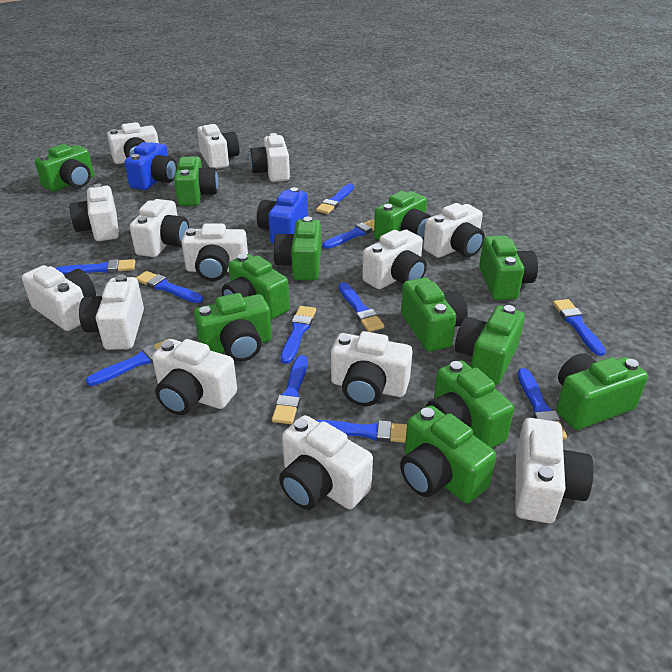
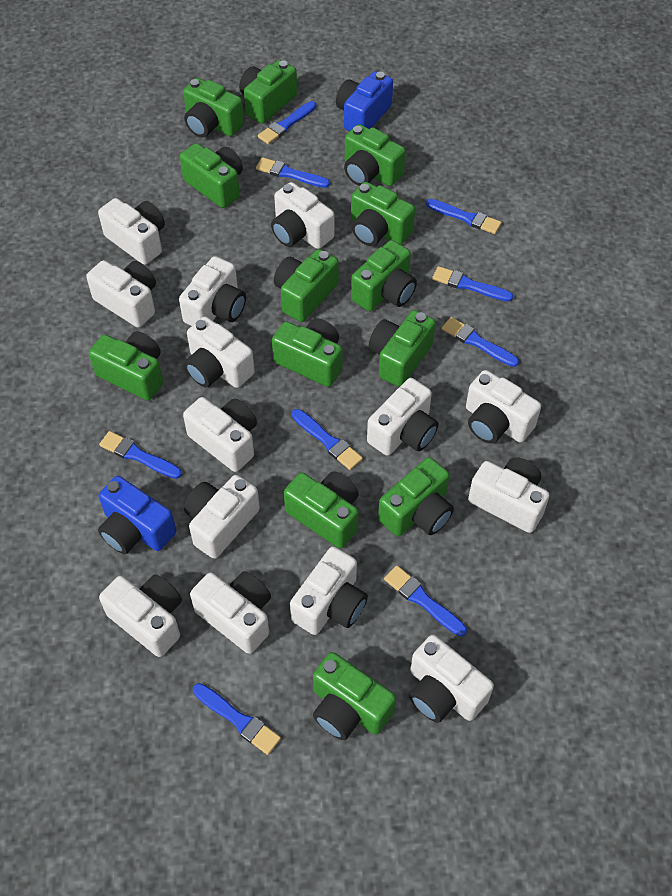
blue brush: 11 -> 9
green camera: 12 -> 13

